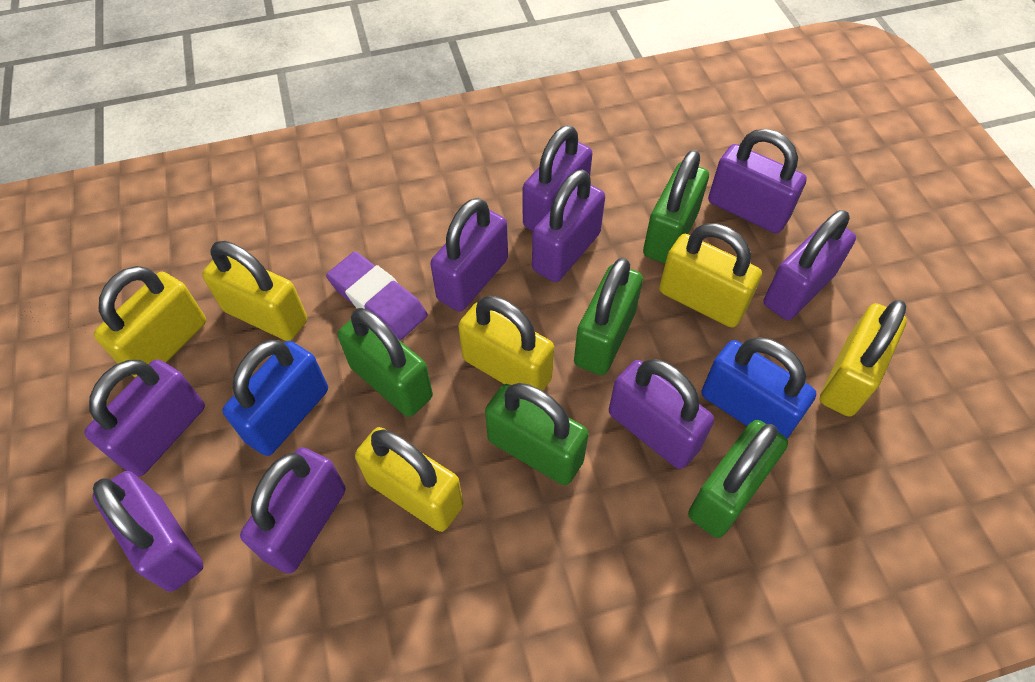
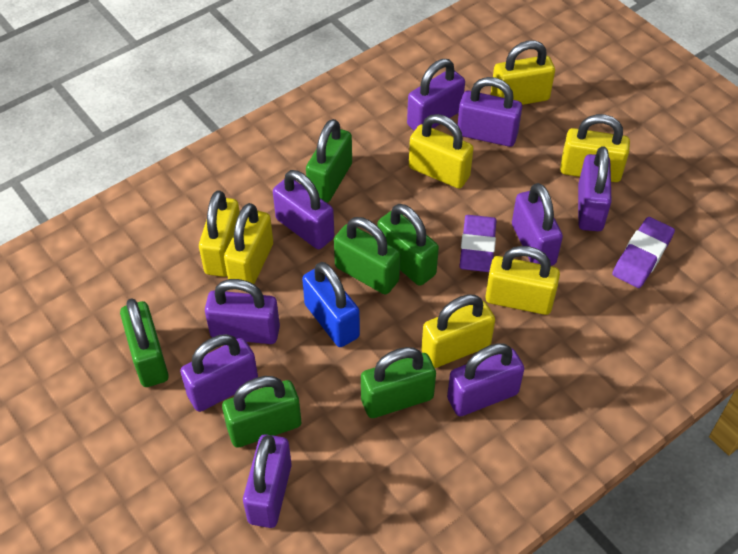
blue padlock: 2 -> 1
green padlock: 5 -> 6
purple eraser: 1 -> 2
yellow padlock: 6 -> 7

